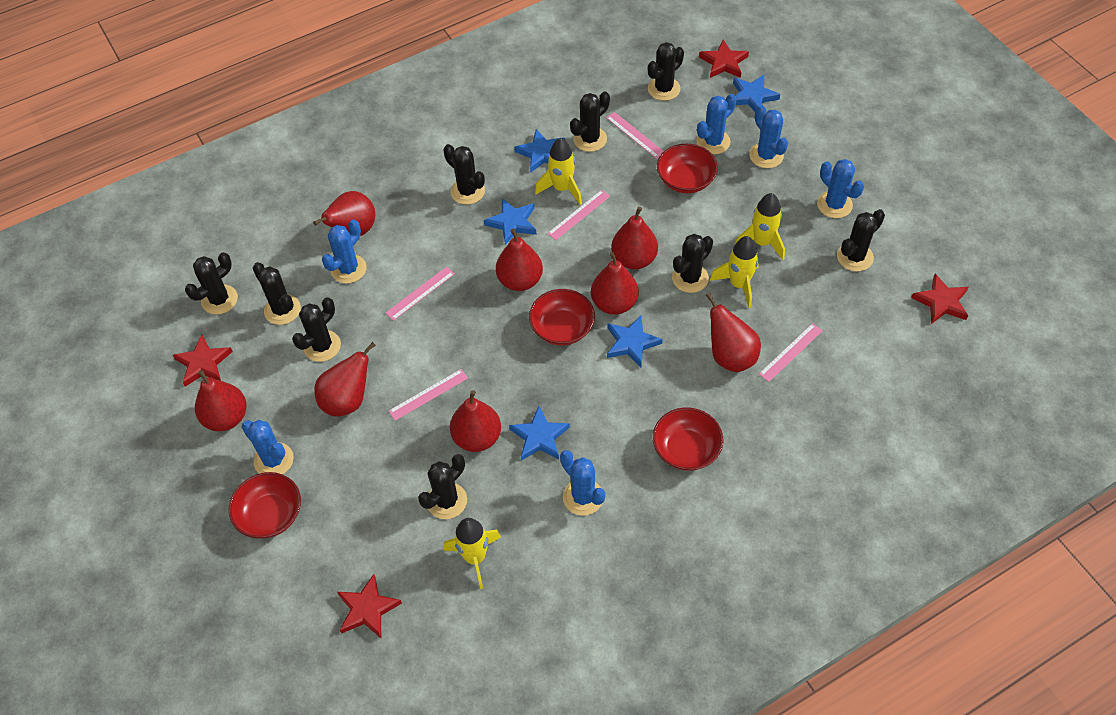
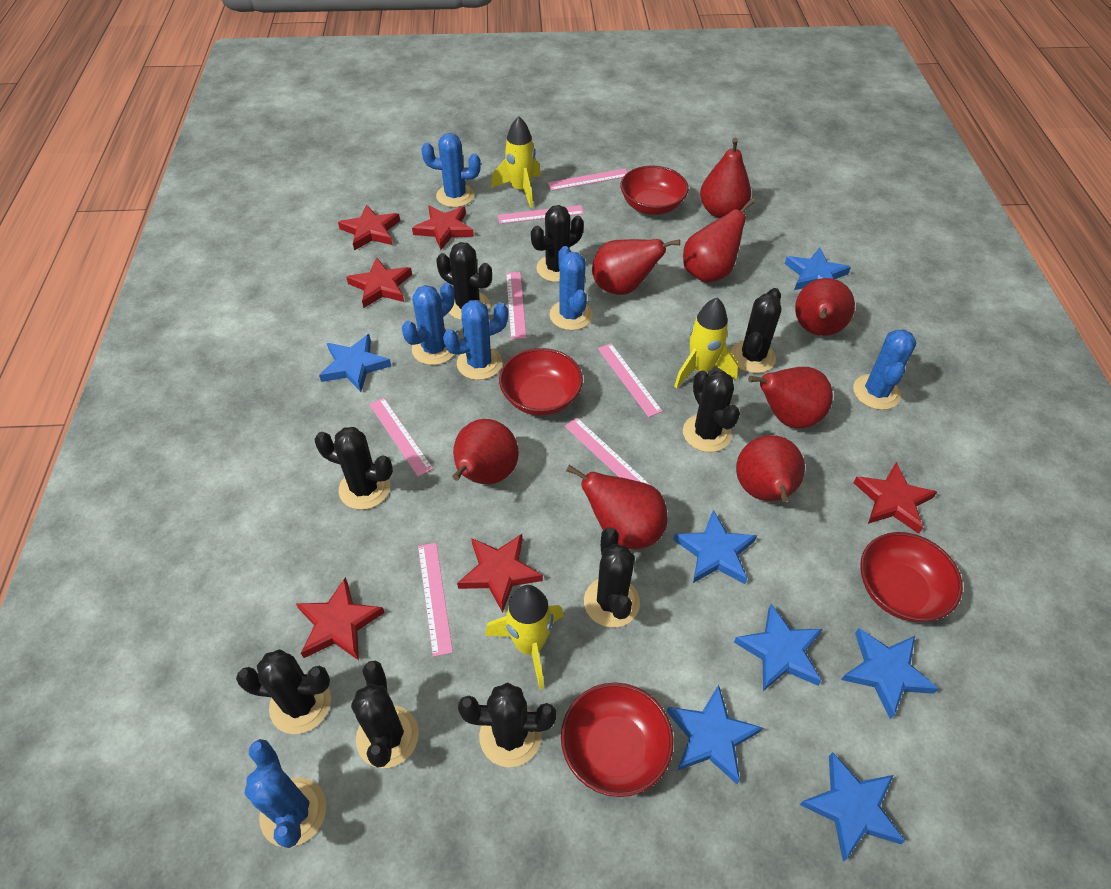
blue star: 5 -> 7
pink ruler: 5 -> 7
red star: 4 -> 6
yellow rocket: 4 -> 3

